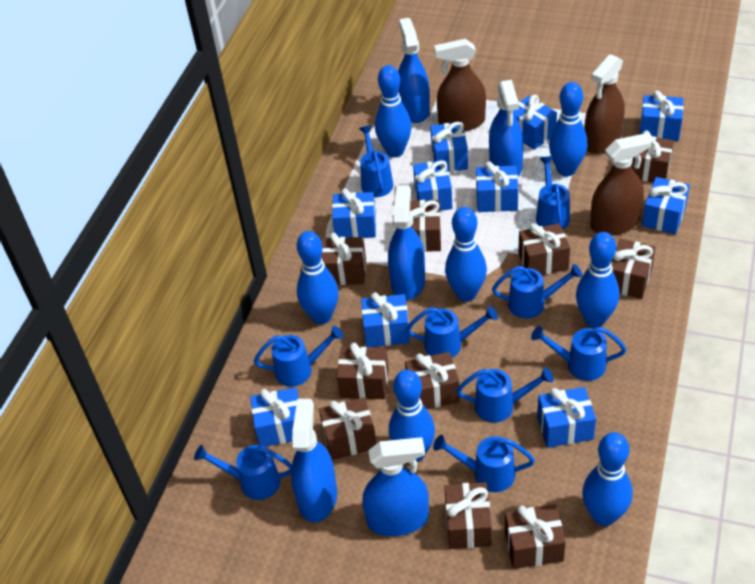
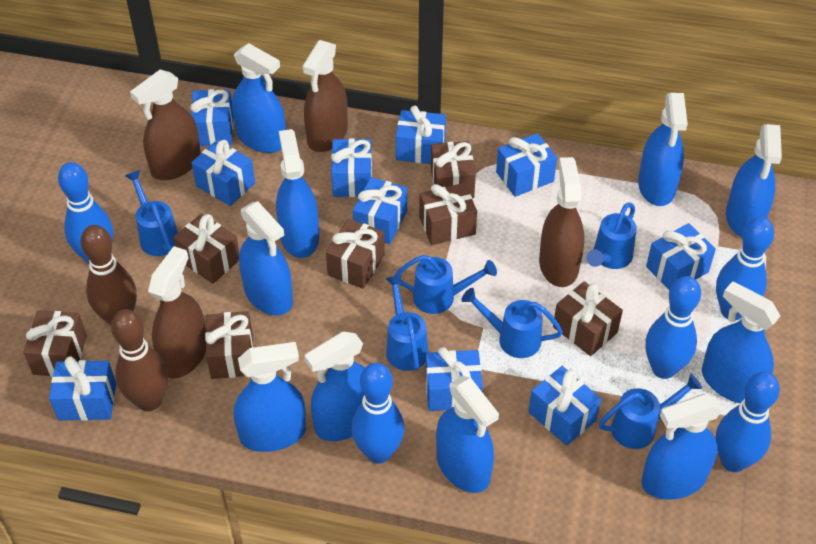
blue bowling pin: 7 -> 5
blue spray bottle: 5 -> 10
blue watering can: 9 -> 6
brown bowling pin: 0 -> 2
brown gift: 10 -> 7
brown spray bottle: 3 -> 4

